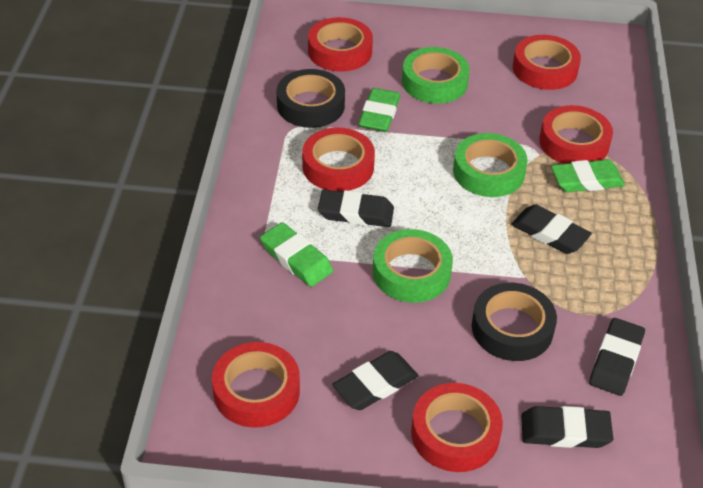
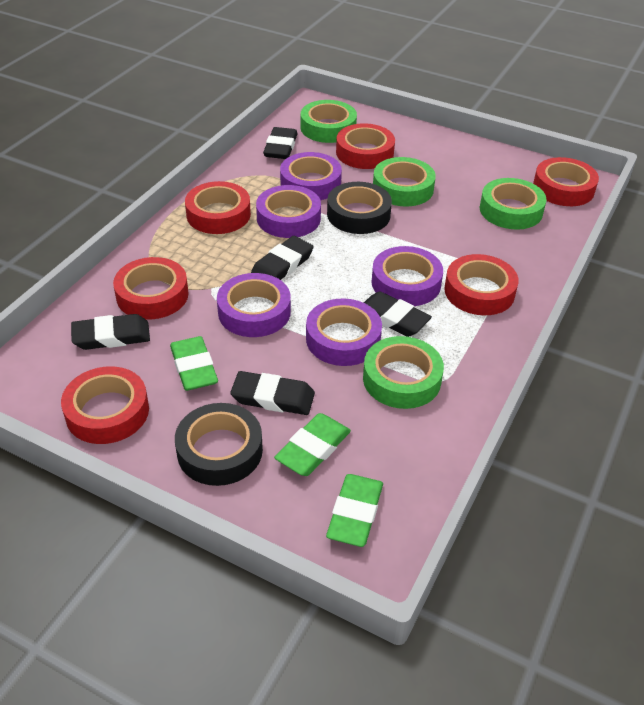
green tape: 3 -> 4
purple tape: 0 -> 5

